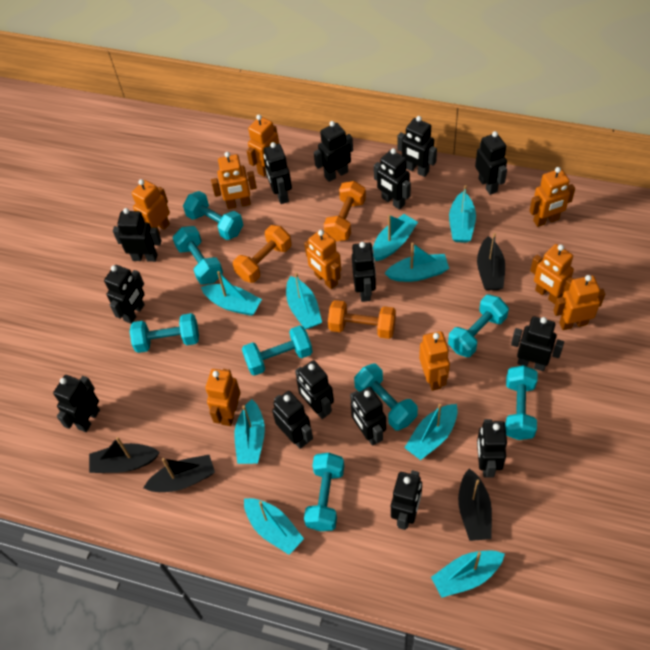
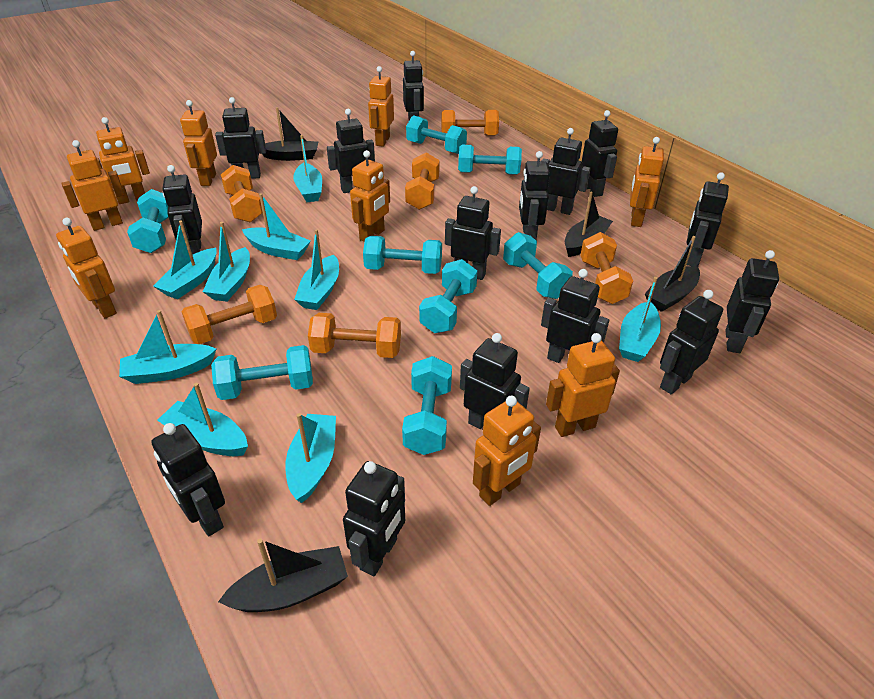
orange dumbbell: 3 -> 6

